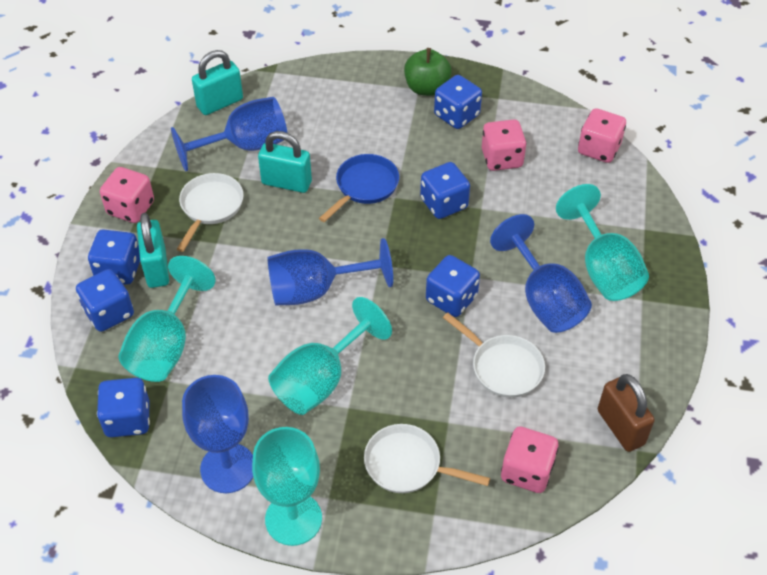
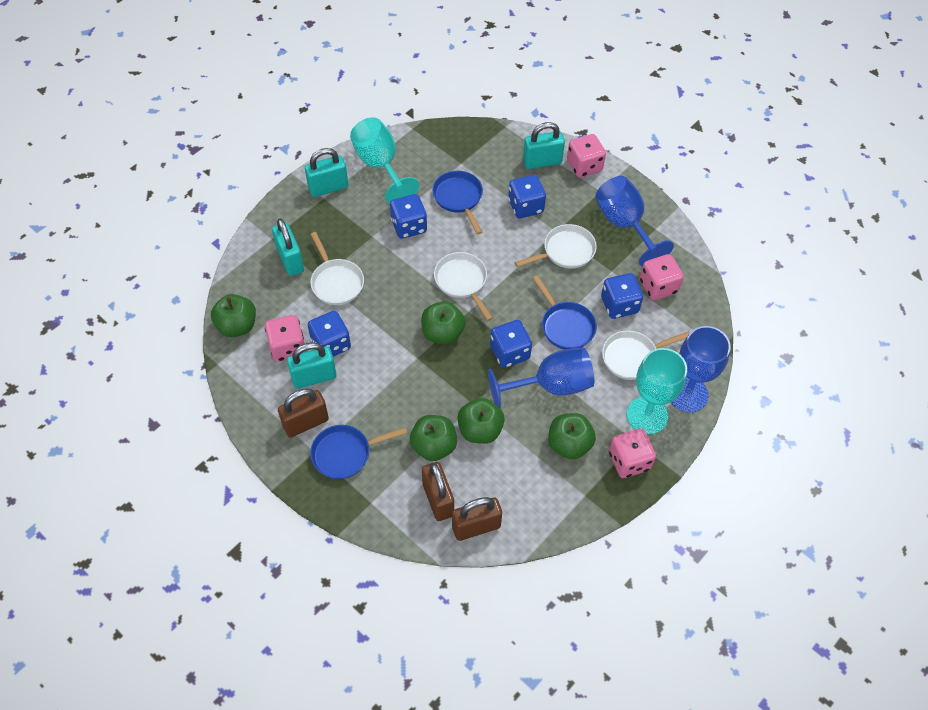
blue dice: 6 -> 5
blue goblet: 4 -> 3
blue pan: 1 -> 3
brown padlock: 1 -> 3
green apple: 1 -> 5
turquoise goblet: 4 -> 2
turquoise padlock: 3 -> 4
white pan: 3 -> 4

